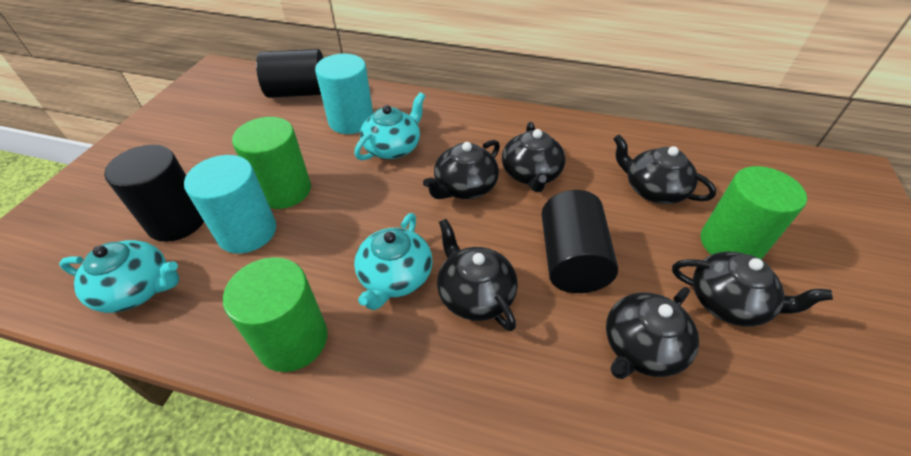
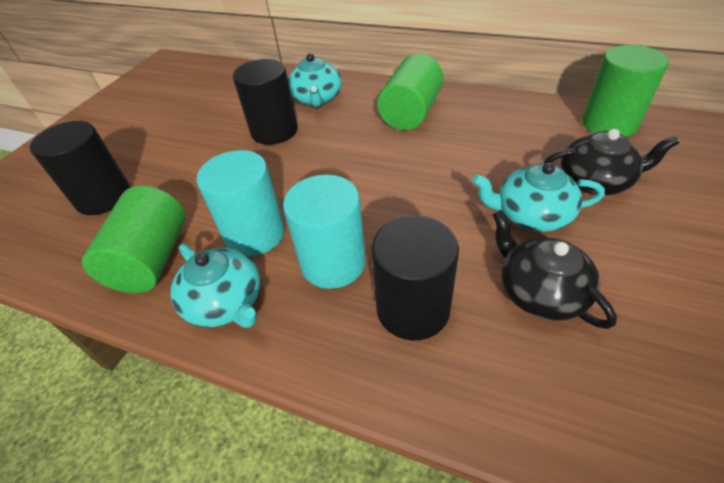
black teapot: 6 -> 2

